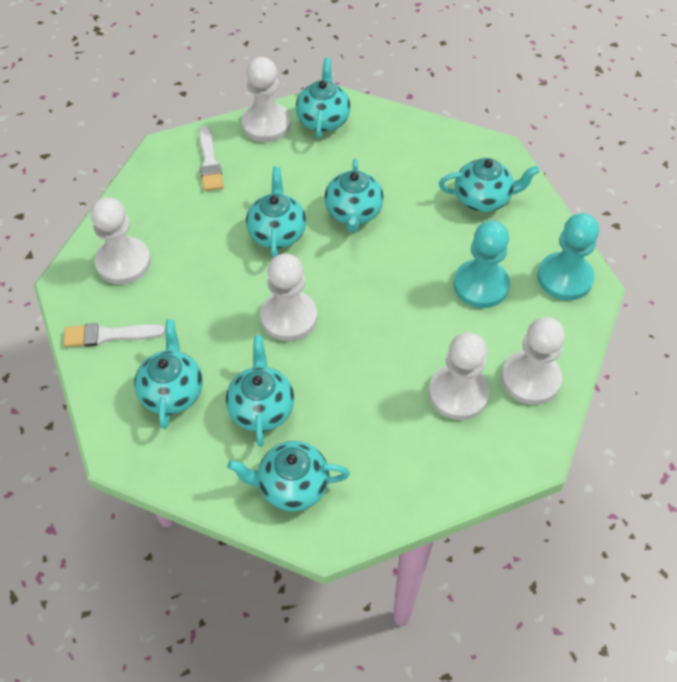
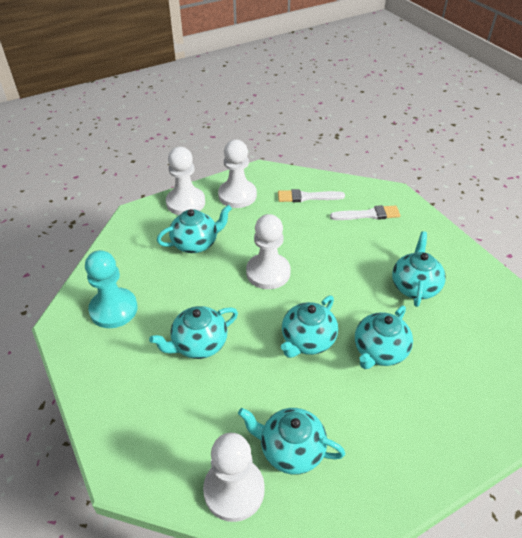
turquoise pawn: 2 -> 1
turquoise teapot: 7 -> 6
white pawn: 5 -> 4

